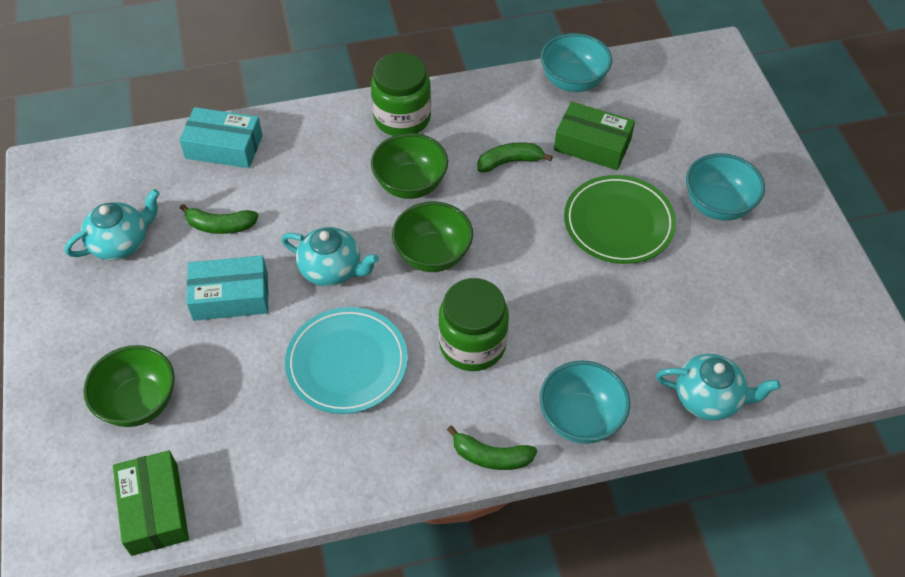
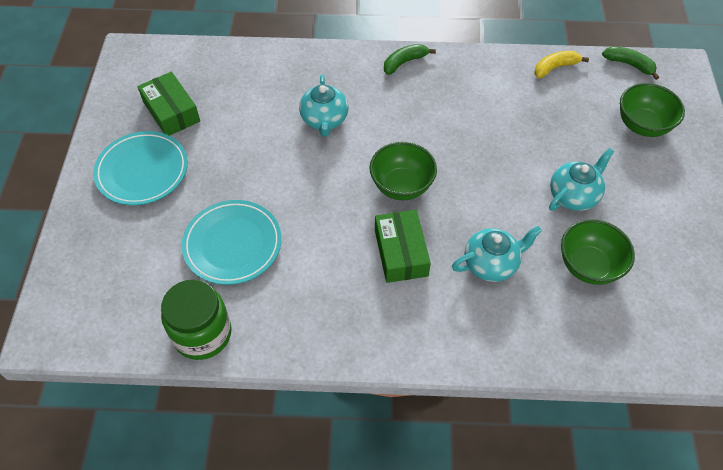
green banana: 3 -> 2
green jar: 2 -> 1
green plate: 1 -> 0
turquoise bowl: 3 -> 0
turquoise box: 2 -> 0
turquoise plate: 1 -> 2
yellow banana: 0 -> 1

